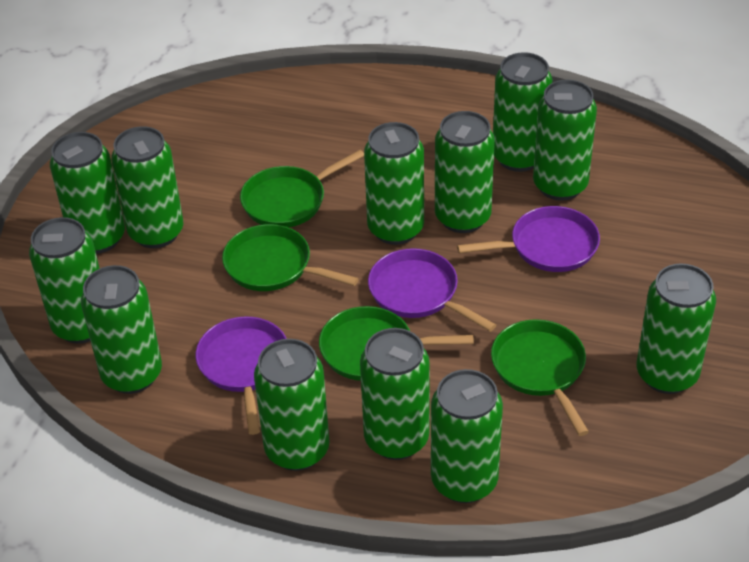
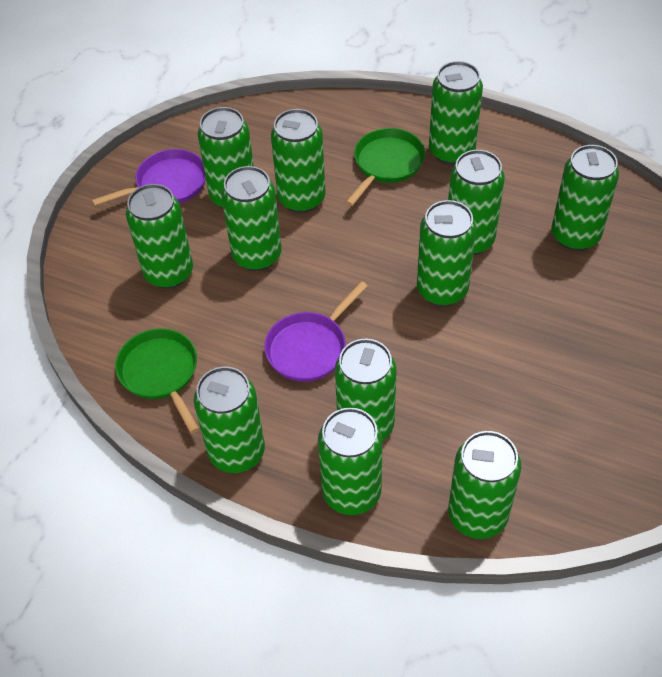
green pan: 4 -> 2
purple pan: 3 -> 2

